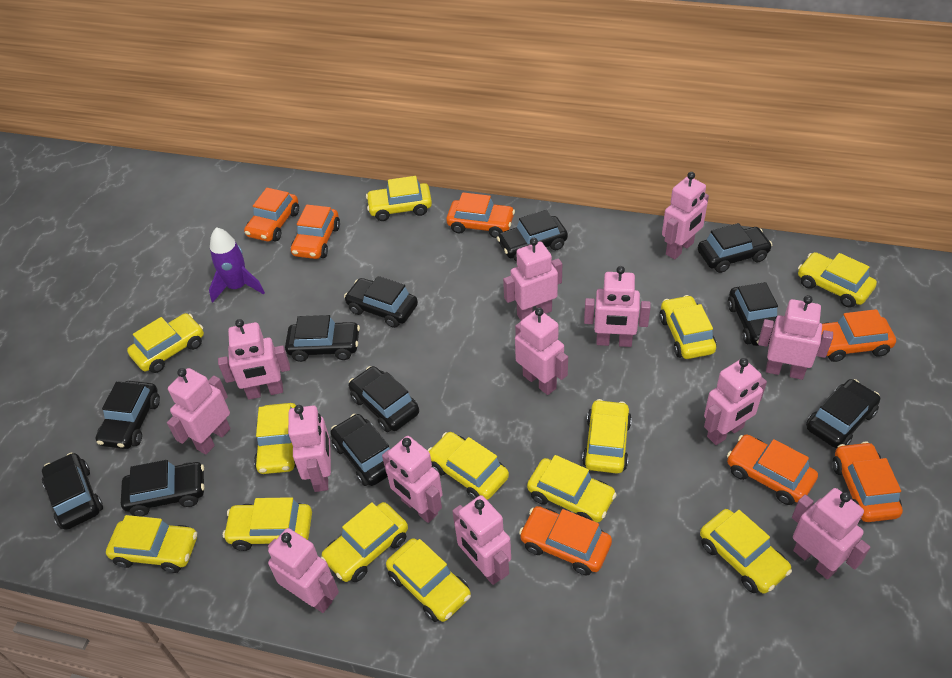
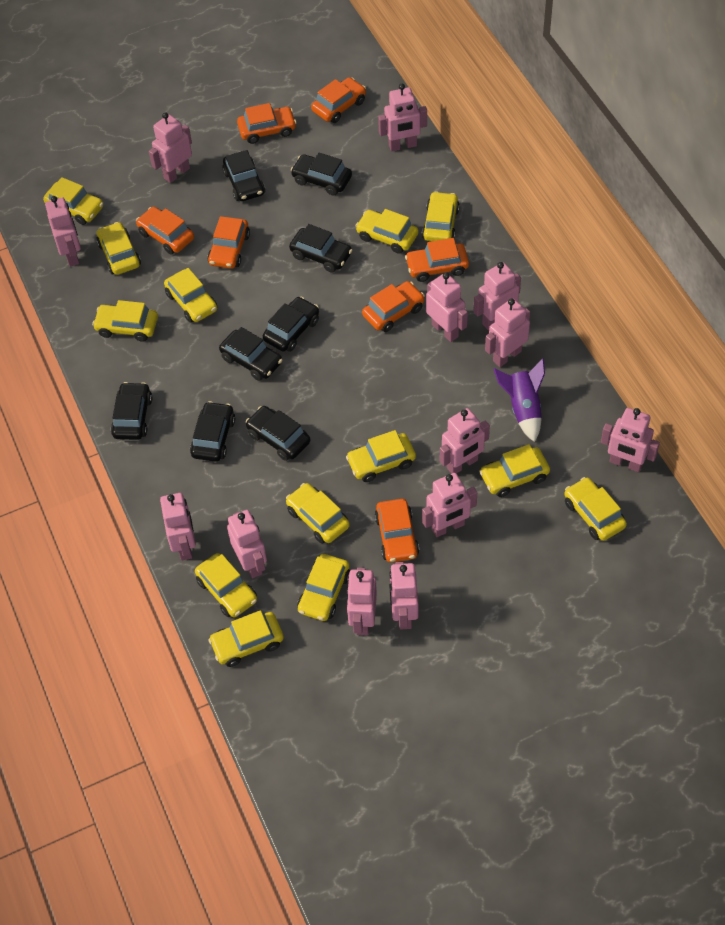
black car: 11 -> 8

